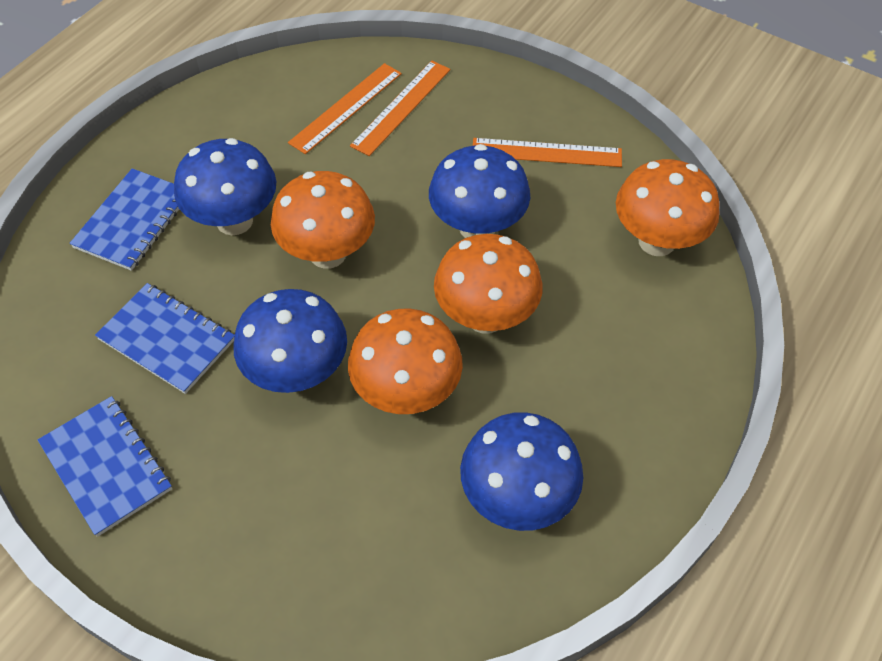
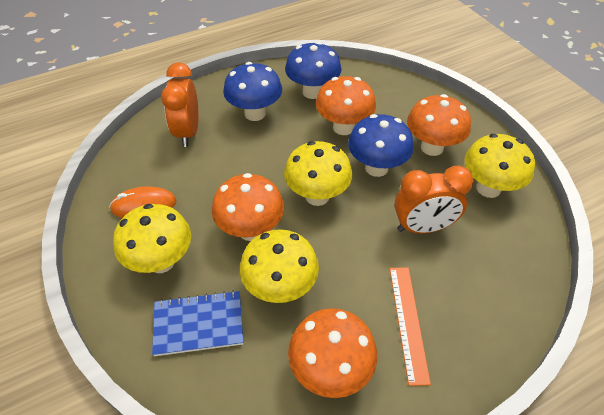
blue mushroom: 4 -> 3
blue notebook: 3 -> 1
orange clock: 0 -> 2
orange mouse: 0 -> 1
orange ruler: 3 -> 1
yellow mushroom: 0 -> 4

